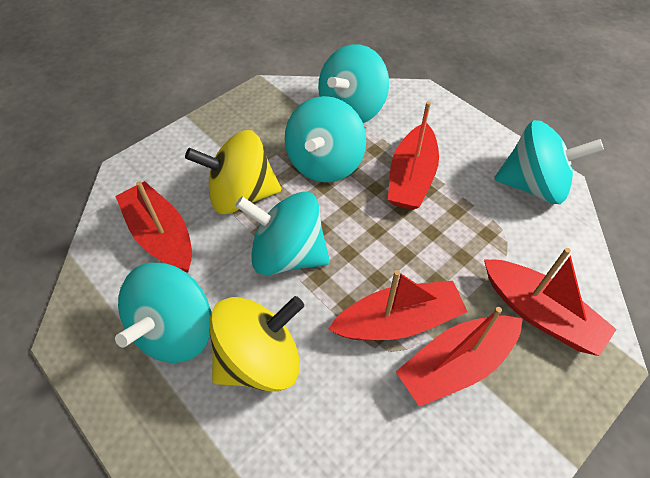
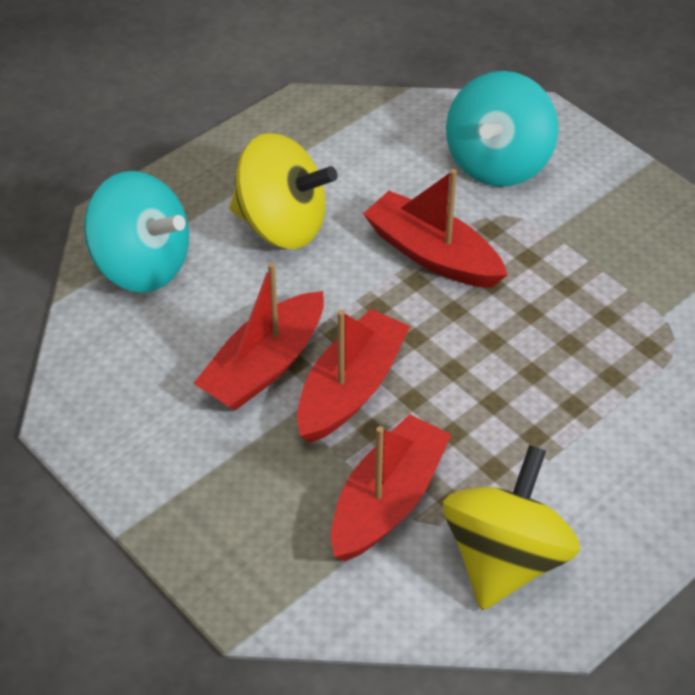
red boat: 5 -> 4
turquoise spinning top: 5 -> 2

